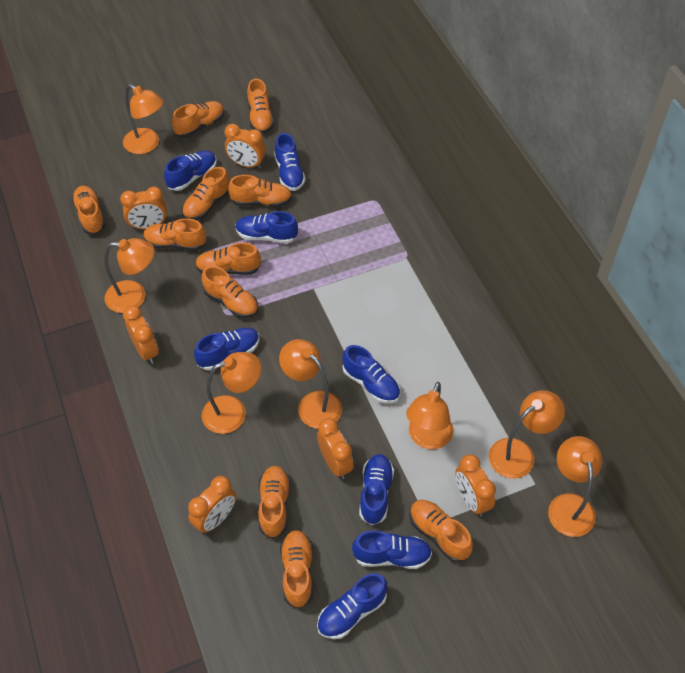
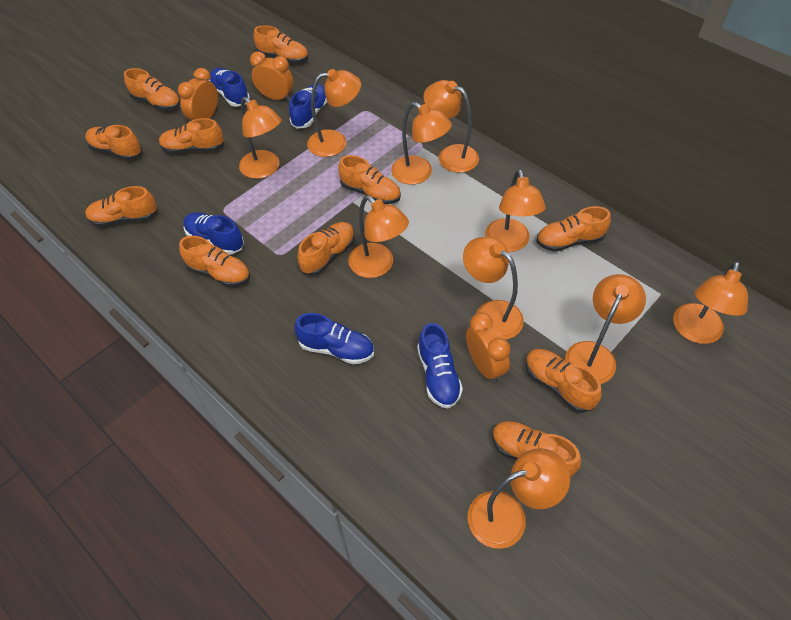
blue shoe: 8 -> 5
orange clock: 6 -> 3
orange lamp: 7 -> 10

